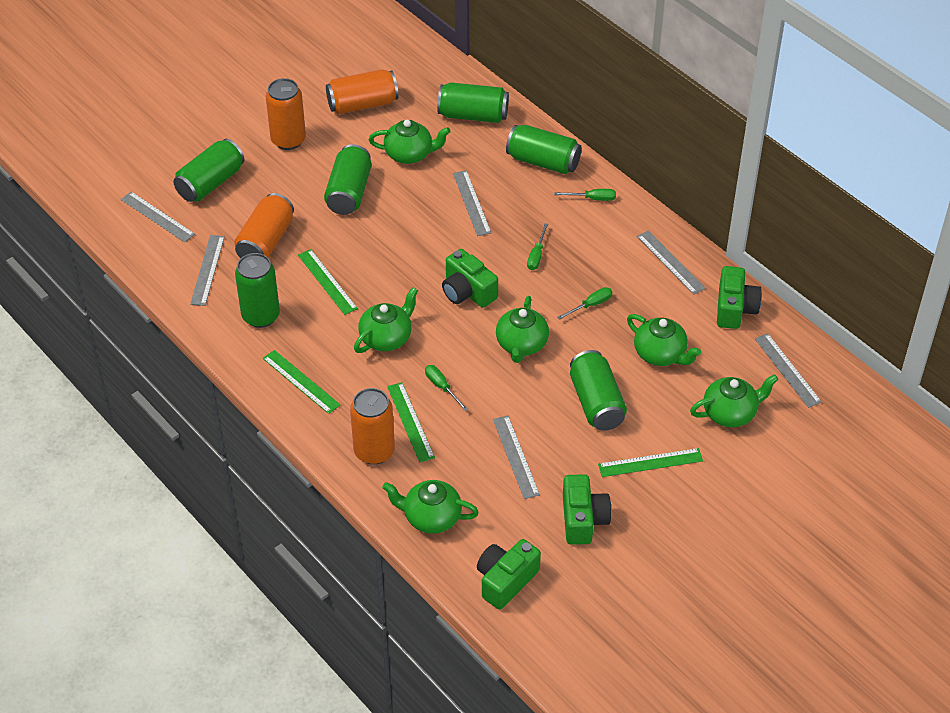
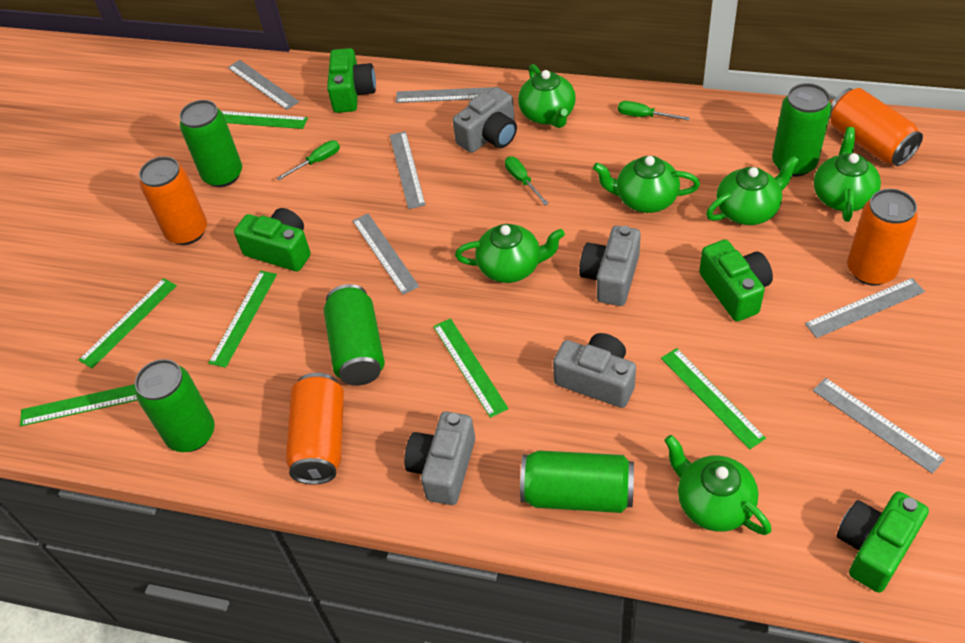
green can: 6 -> 5
green ruler: 4 -> 6
green screwdriver: 4 -> 3
grey camera: 0 -> 4

